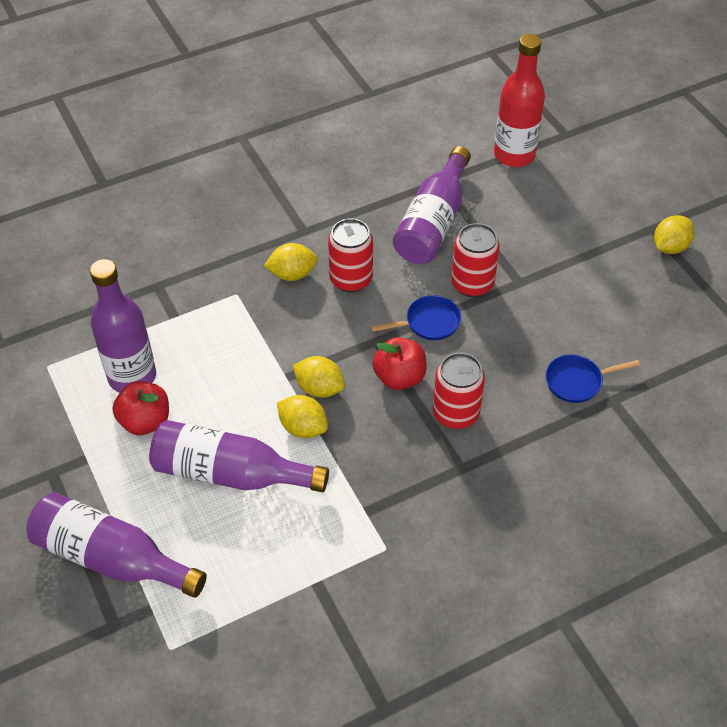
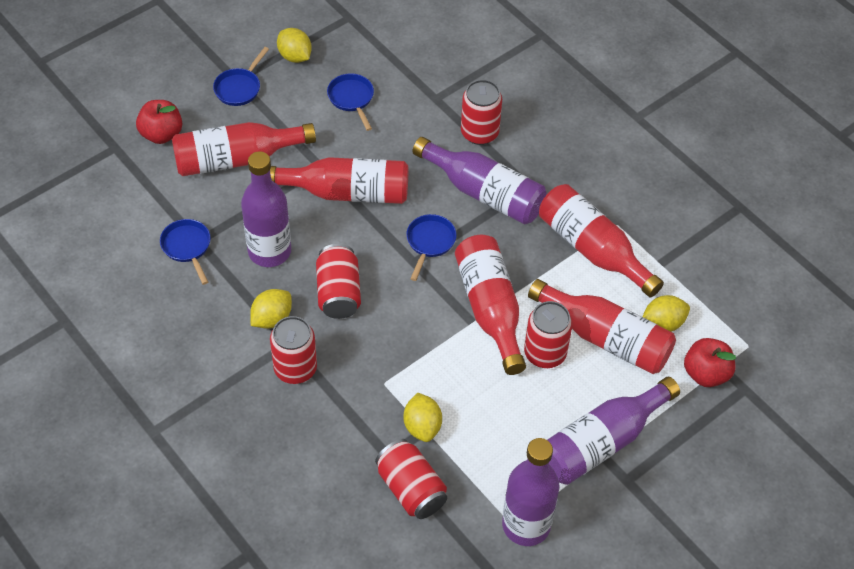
blue pan: 2 -> 4
red bottle: 1 -> 5
red can: 3 -> 5

